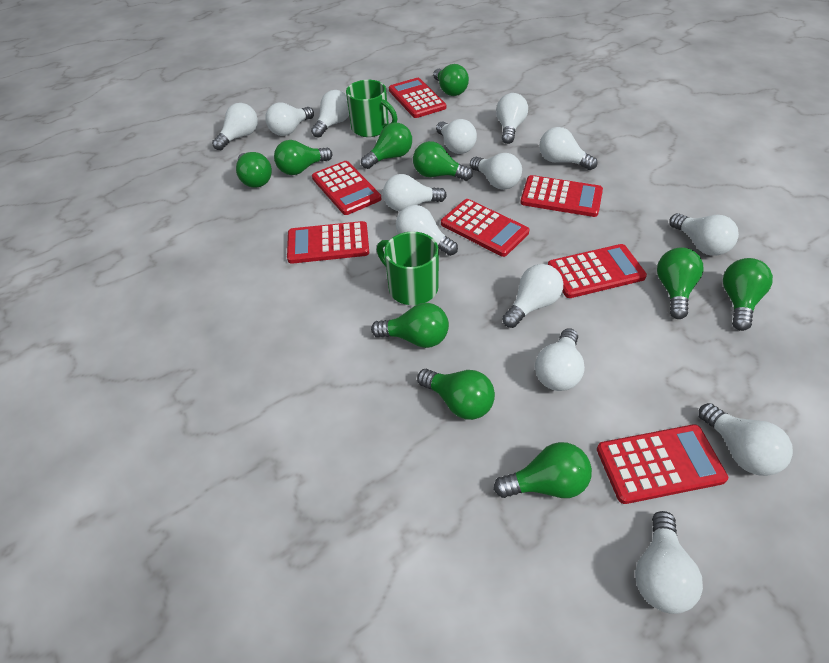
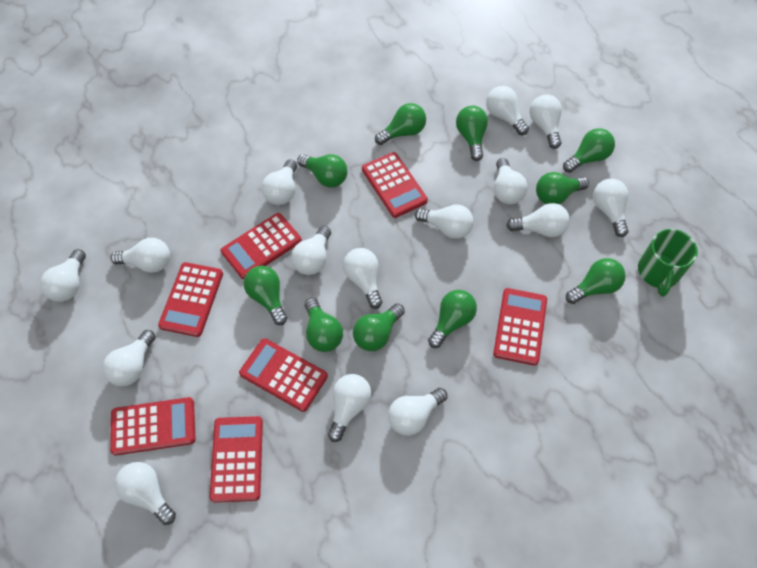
green mug: 2 -> 1
white light bulb: 14 -> 15

